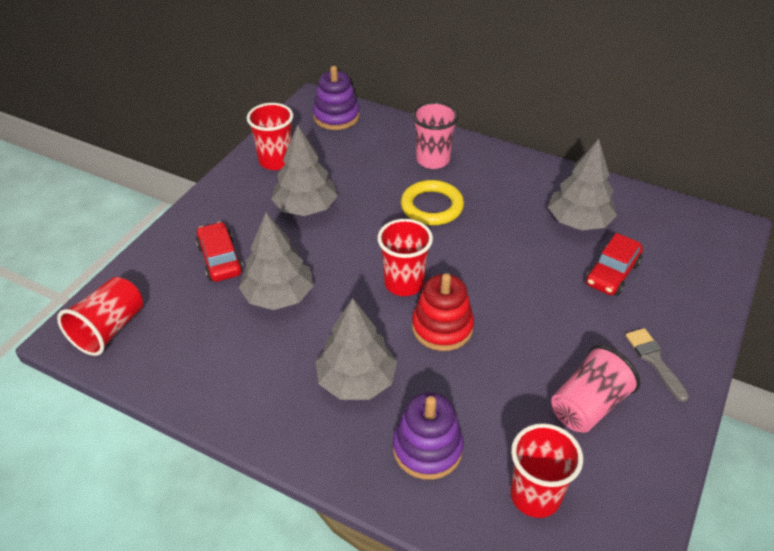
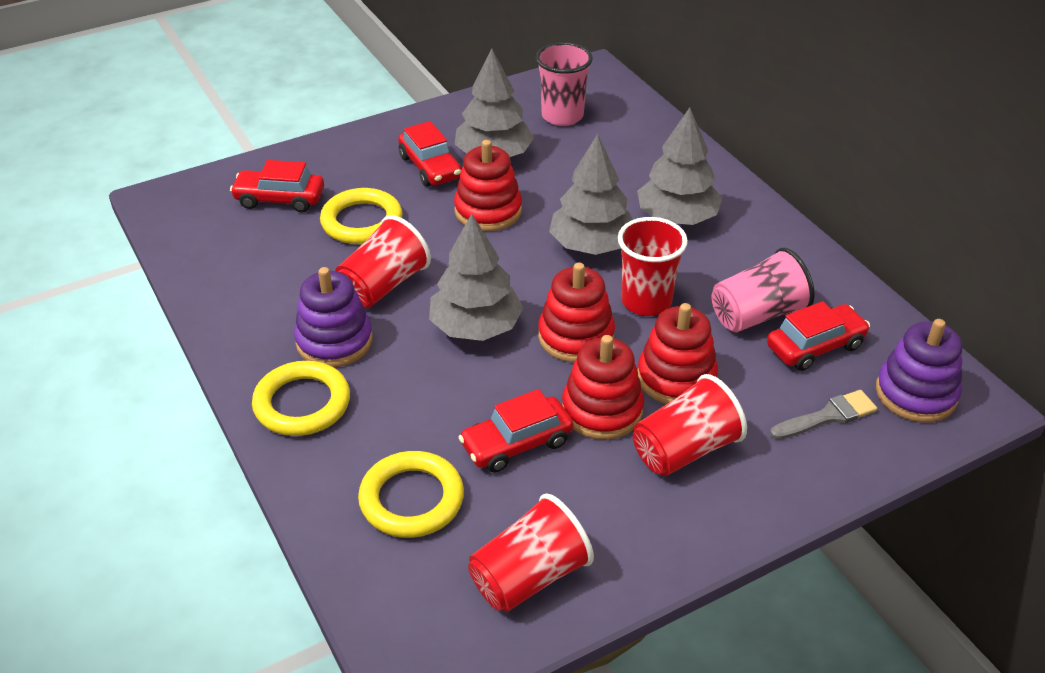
red car: 2 -> 4
red stacking toy: 1 -> 4
yellow ring: 1 -> 3

